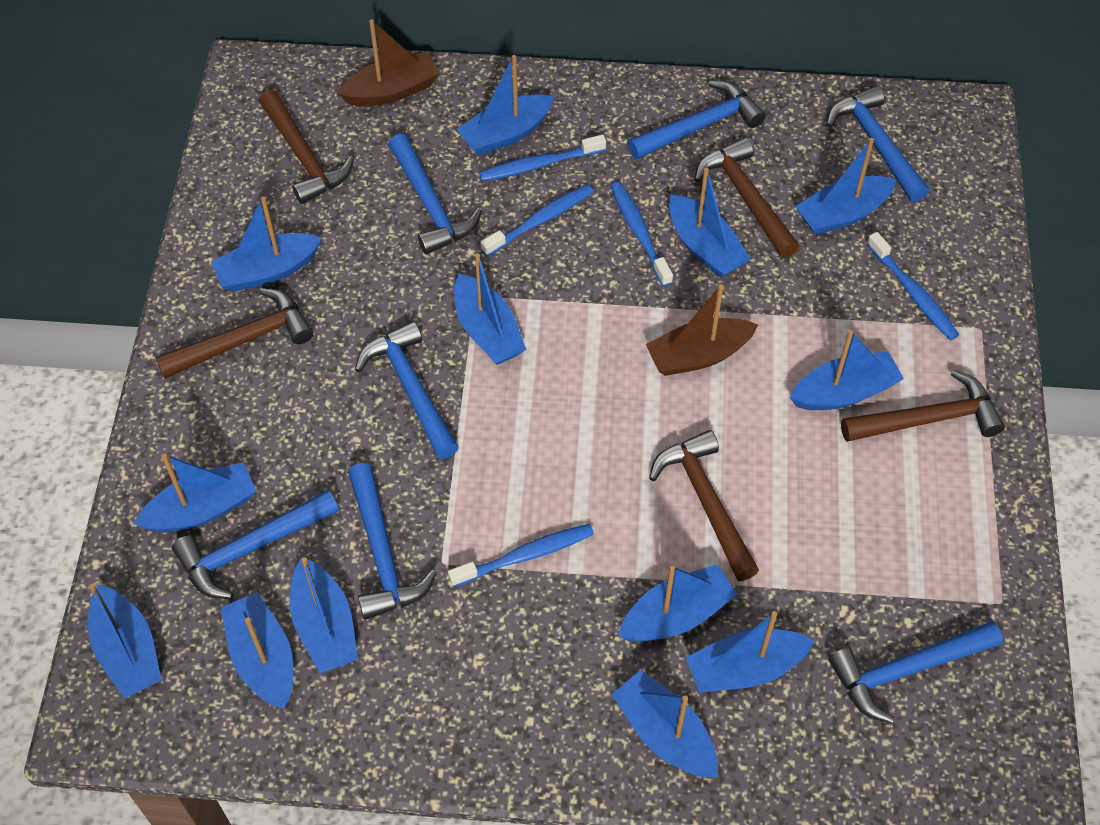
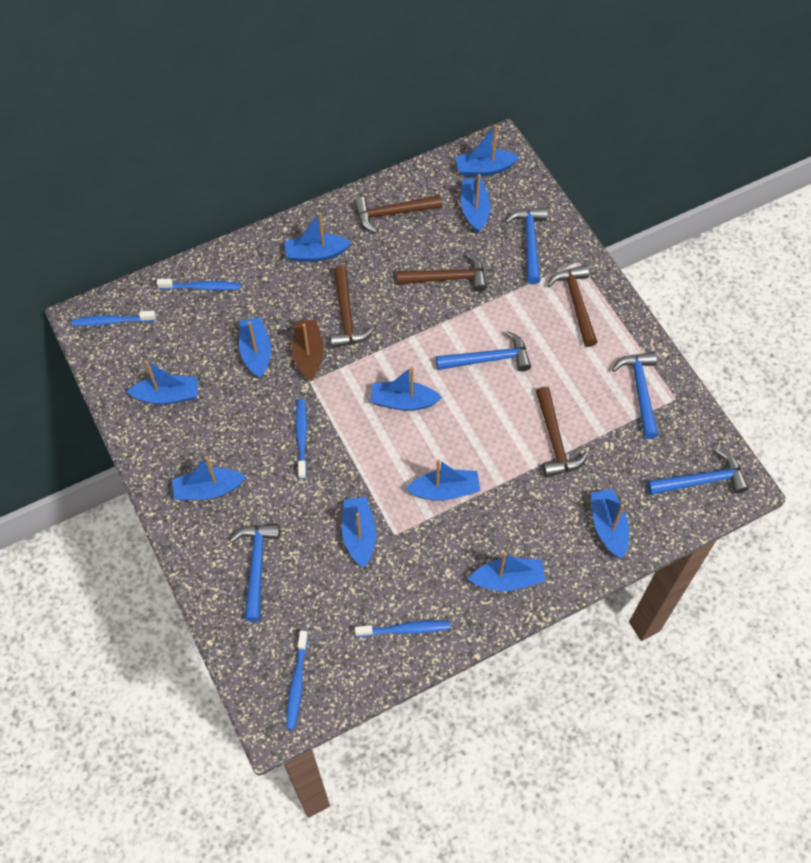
blue boat: 13 -> 11
blue hammer: 7 -> 5
brown boat: 2 -> 1

